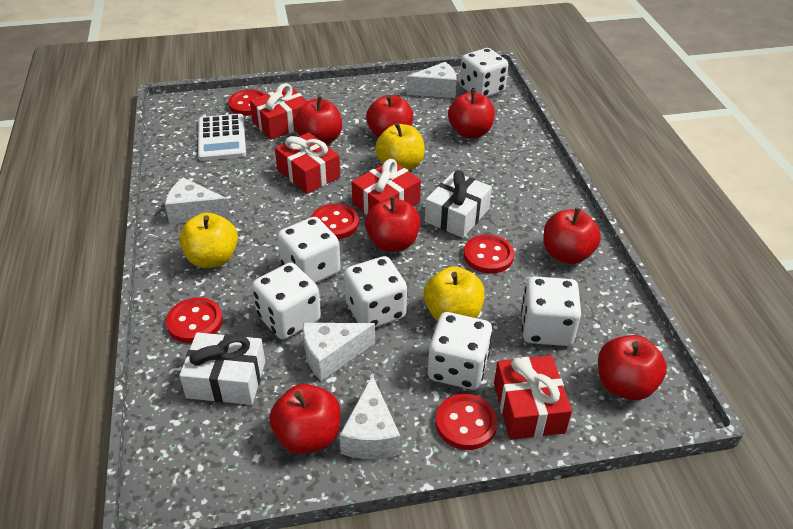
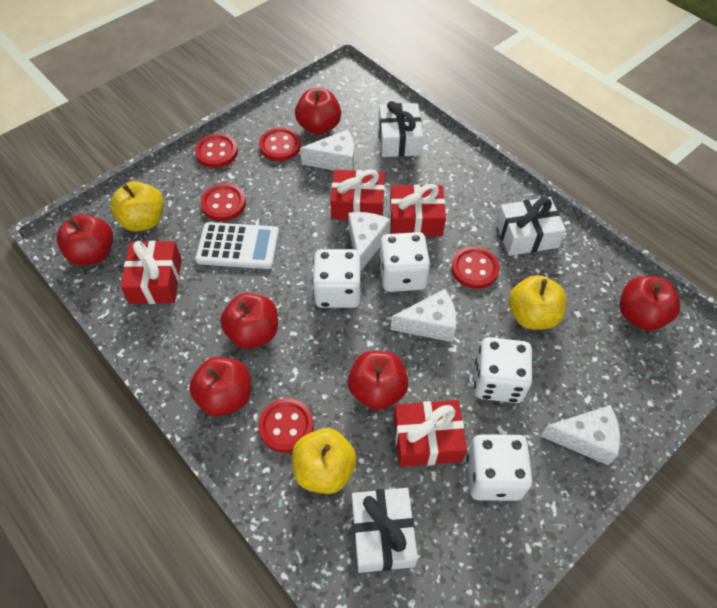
red apple: 7 -> 6
white dice: 6 -> 4
white gift: 2 -> 3

